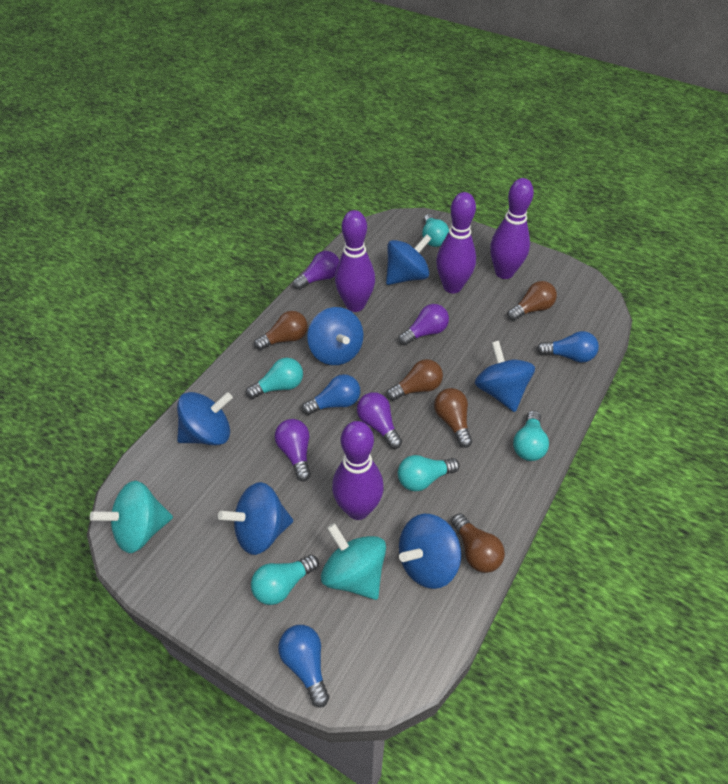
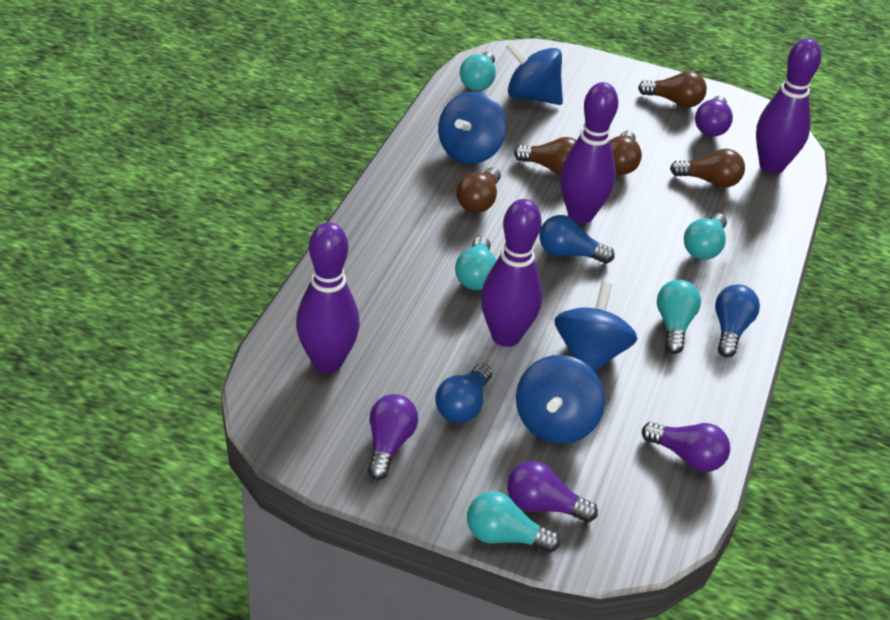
blue spinning top: 6 -> 4
turquoise spinning top: 2 -> 0

